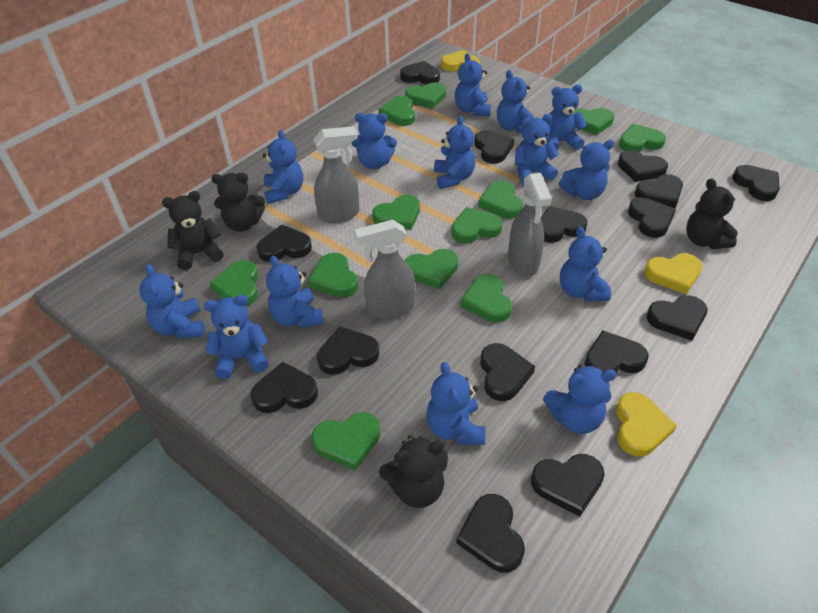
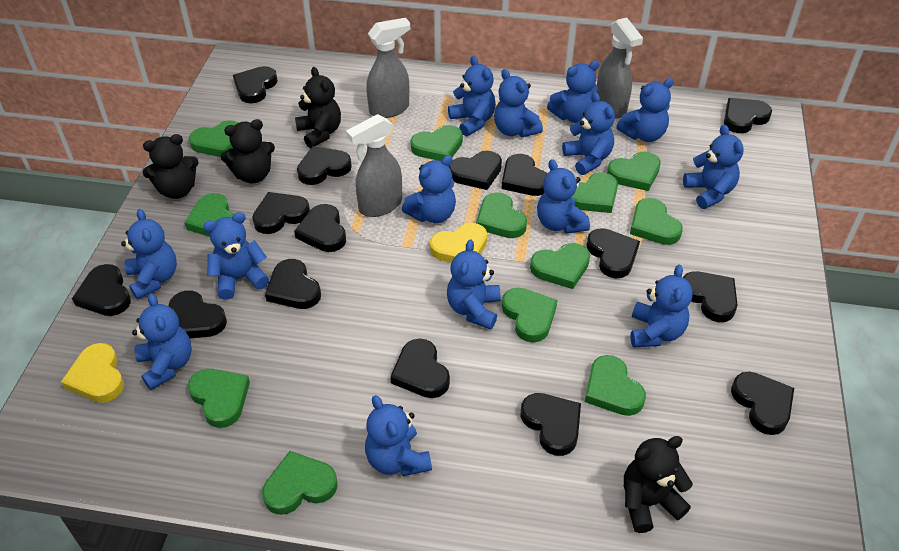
yellow heart: 3 -> 2

